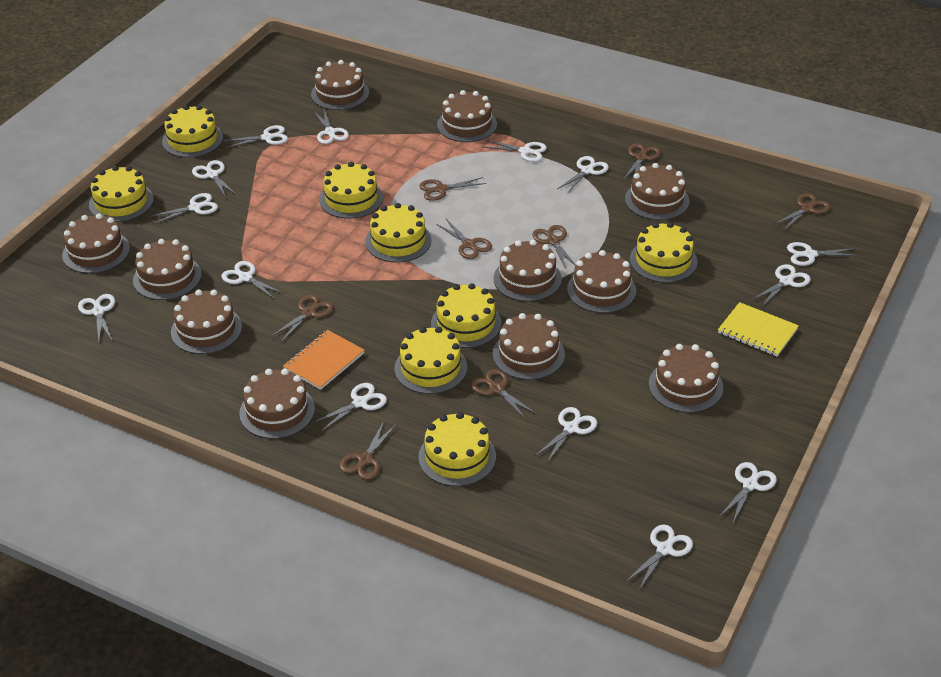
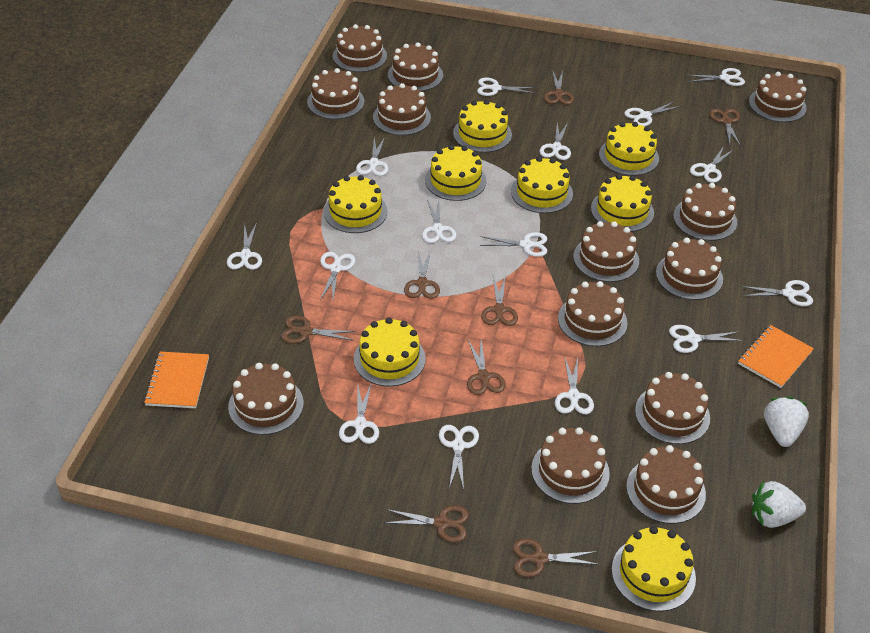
brown cake: 11 -> 13
orange notebook: 1 -> 2
white scissors: 14 -> 15
white strawberry: 0 -> 2
yellow notebook: 1 -> 0

